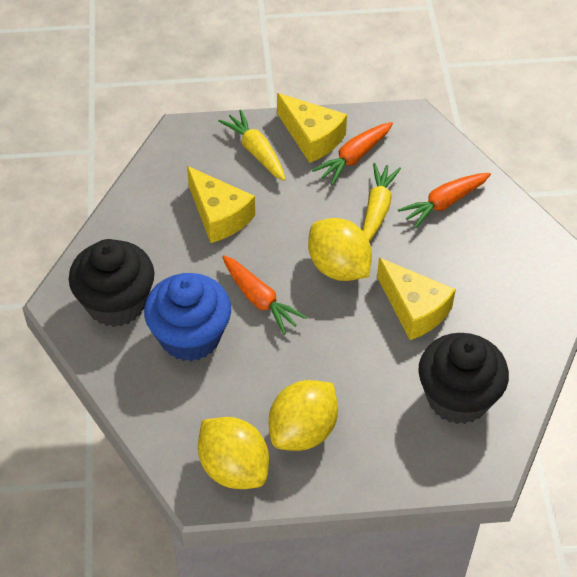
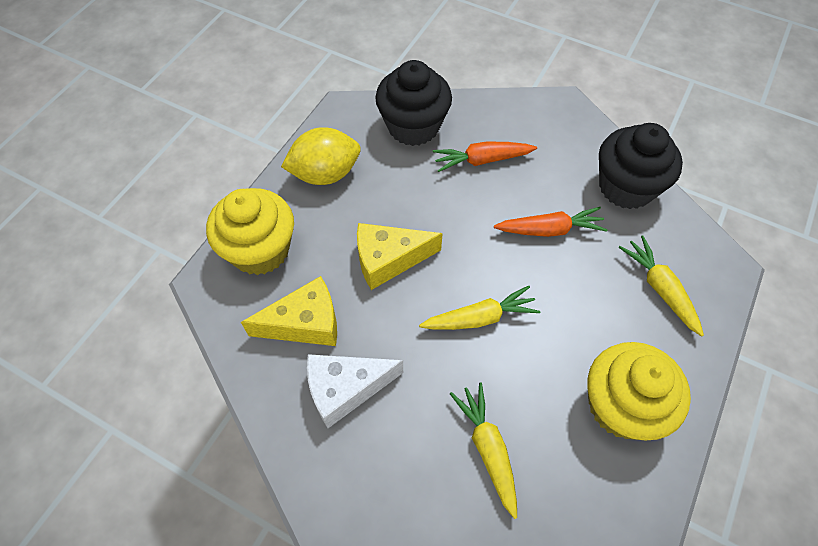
blue cupcake: 1 -> 0
orange carrot: 3 -> 2
white cheese: 0 -> 1
yellow carrot: 2 -> 3
yellow cheese: 3 -> 2
yellow cupcake: 0 -> 2
yellow lemon: 3 -> 1

